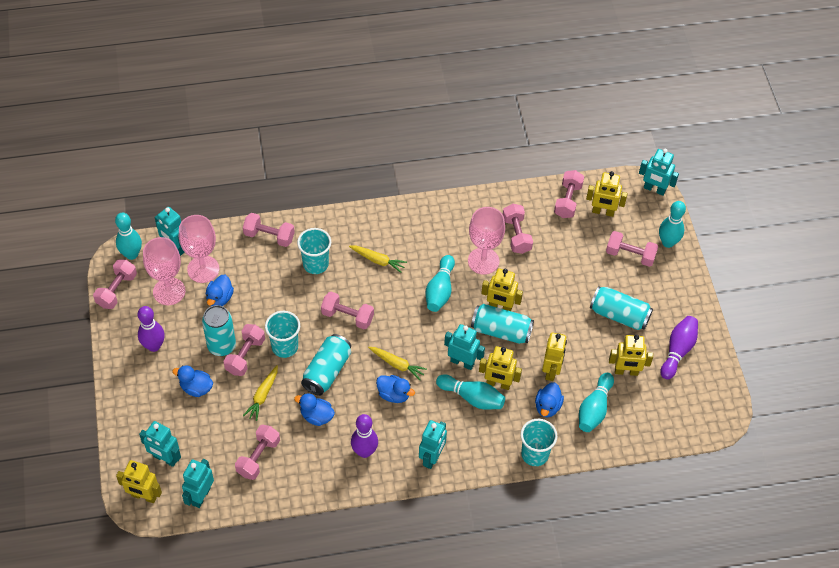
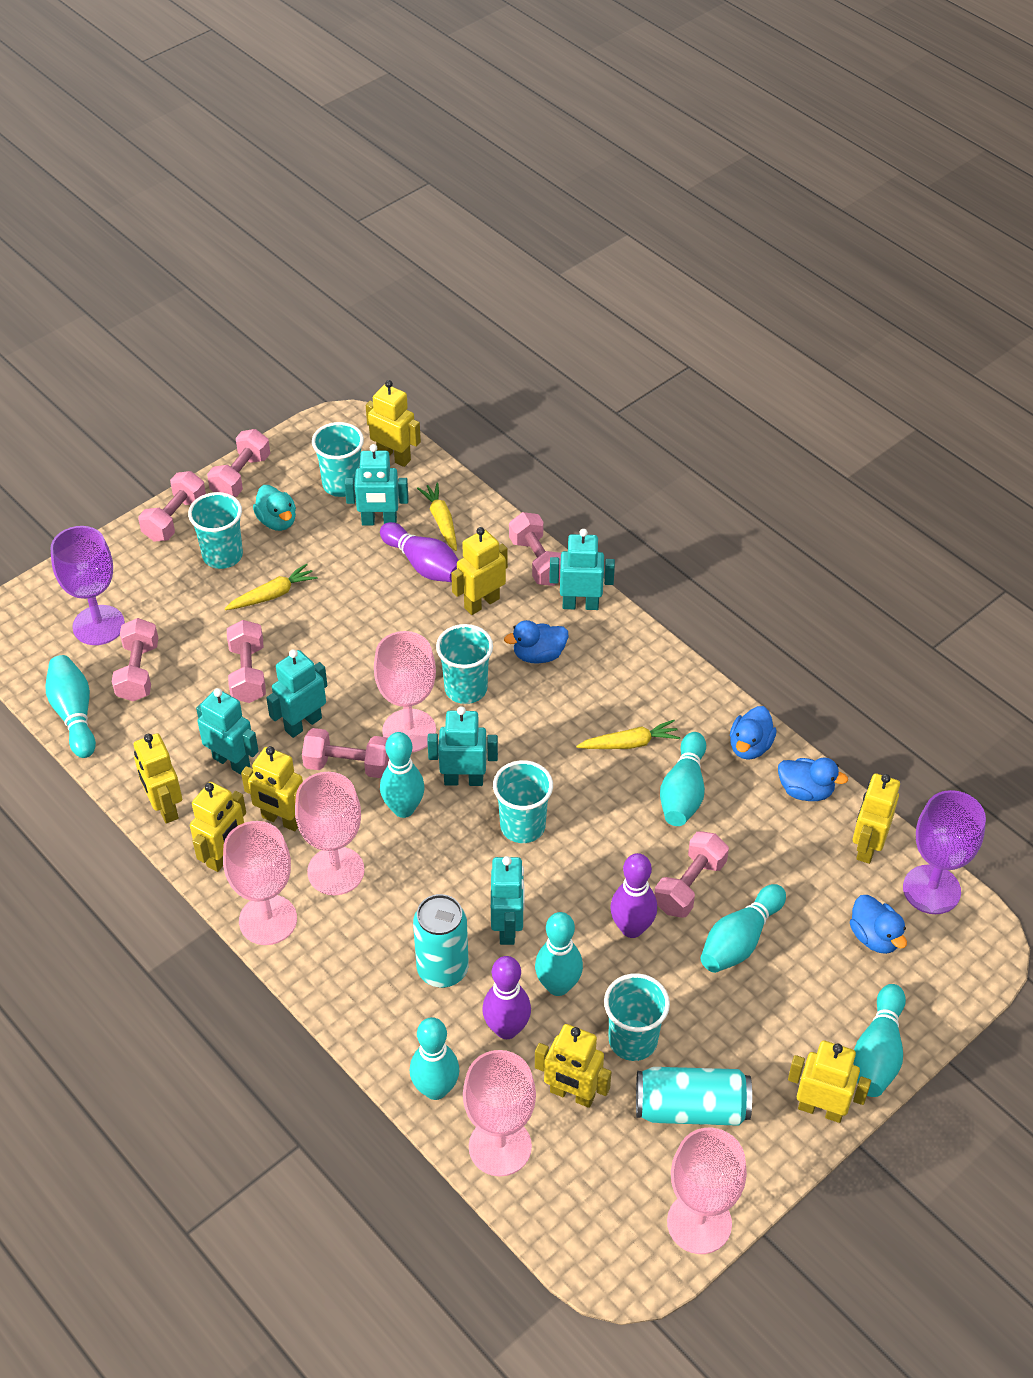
blue duck: 5 -> 4
pink dumbbell: 8 -> 7
pink goblet: 3 -> 5
purple goblet: 0 -> 2
turquoise bowling pin: 5 -> 7
turquoise can: 4 -> 2
turquoise cup: 3 -> 5
turquoise duck: 0 -> 1
yellow robot: 6 -> 8

